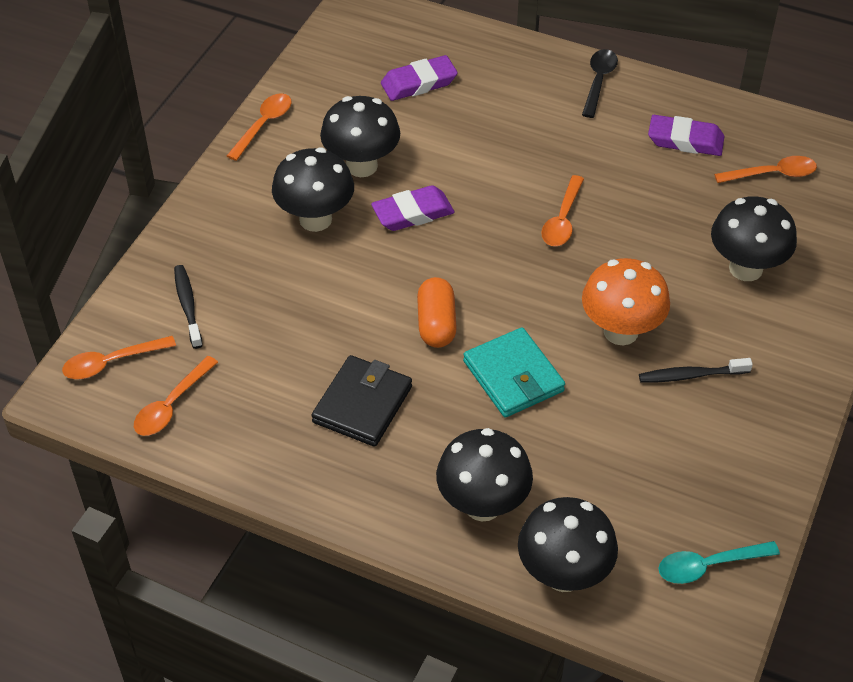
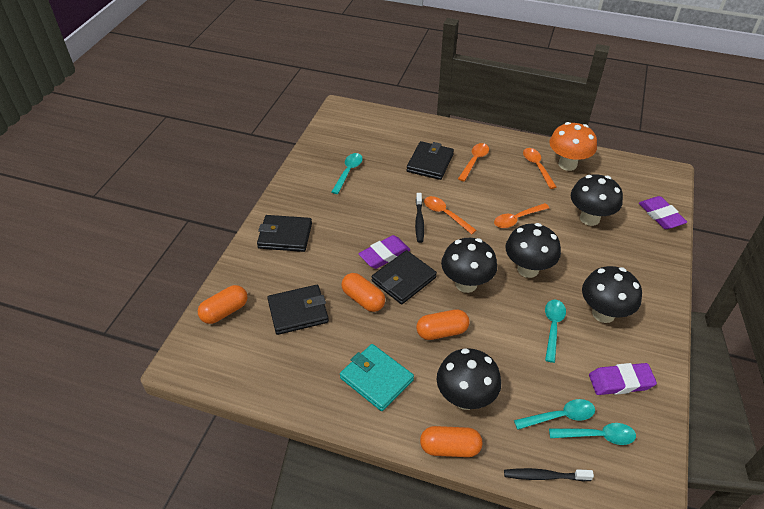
black spoon: 1 -> 0
black wallet: 1 -> 4
orange capsule: 1 -> 4
orange spoon: 5 -> 4
turquoise spoon: 1 -> 4

